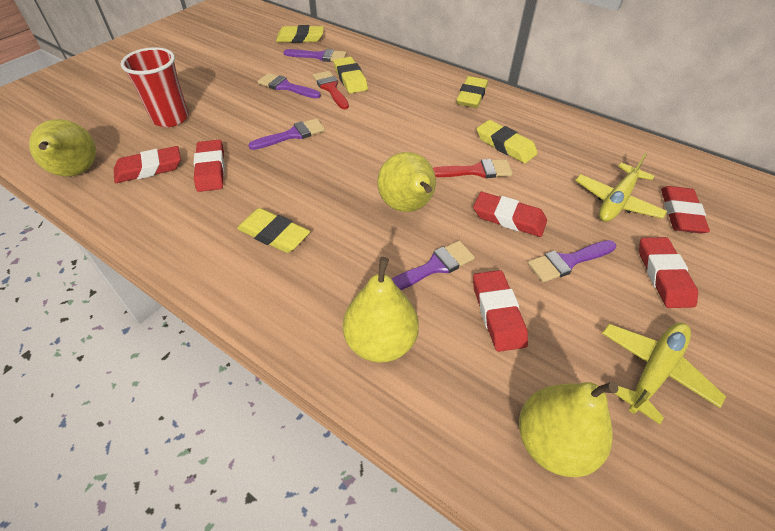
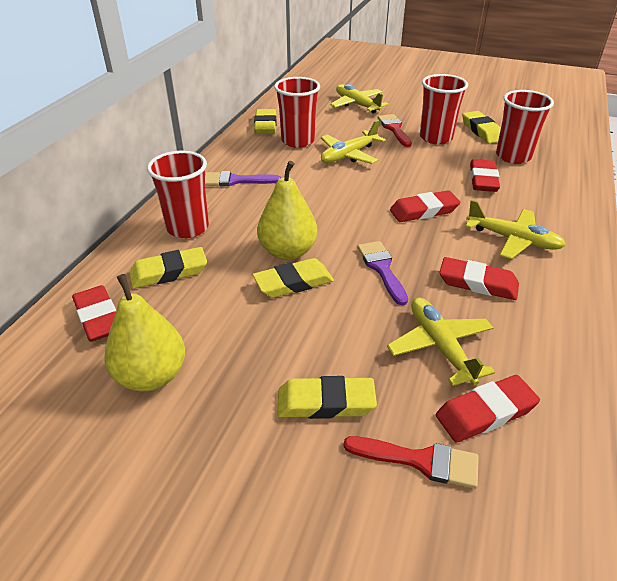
purple brush: 5 -> 2
red cup: 1 -> 4
red eraser: 6 -> 5
yellow pear: 4 -> 2
yellow plane: 2 -> 4

